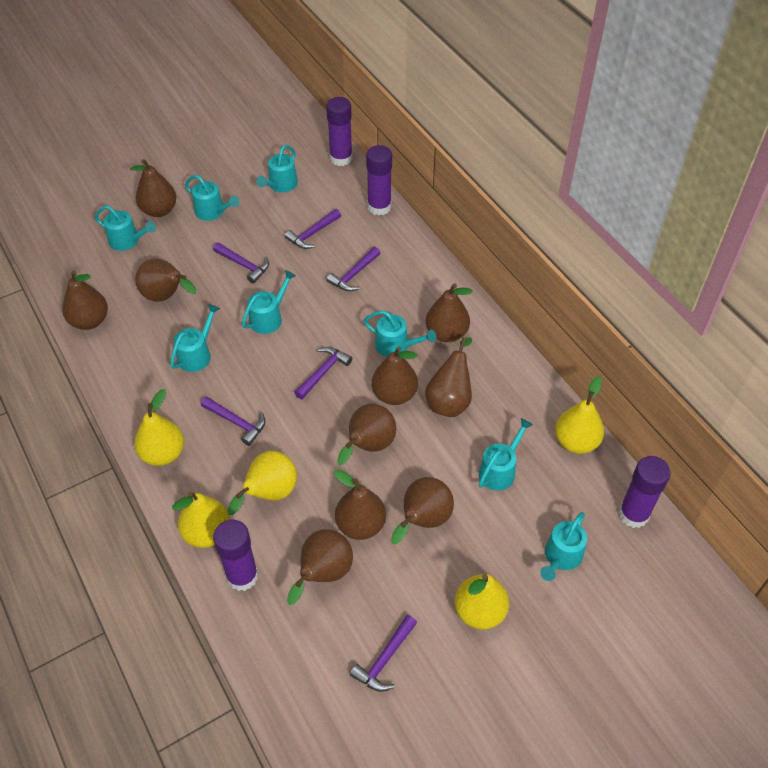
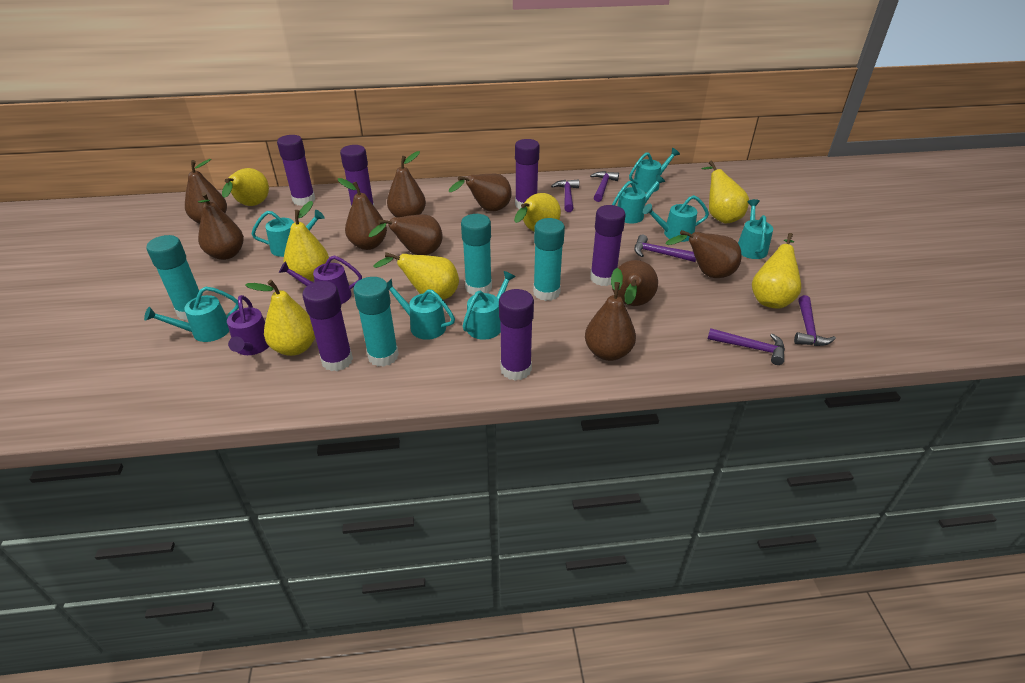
brown pear: 10 -> 9
purple glue stick: 4 -> 6
purple hammer: 6 -> 5
purple watering can: 0 -> 2
turquoise glue stick: 0 -> 4
yellow pear: 5 -> 7

